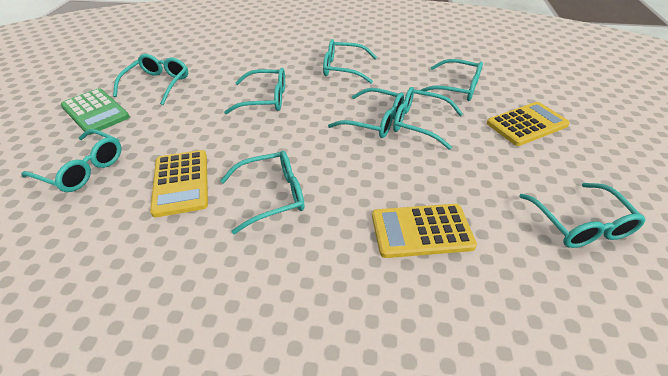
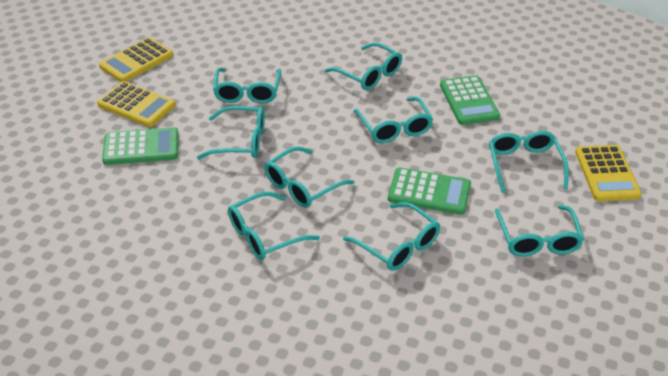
green calculator: 1 -> 3

